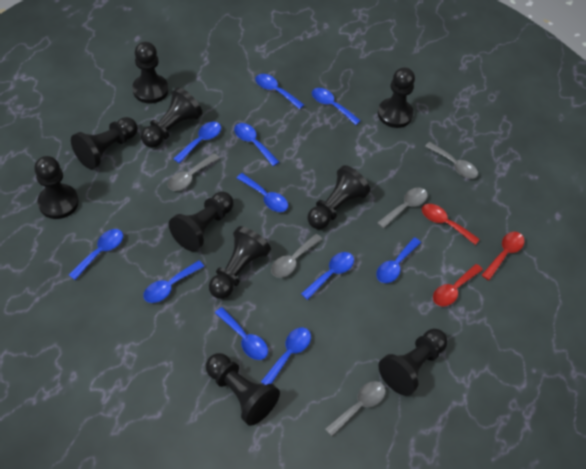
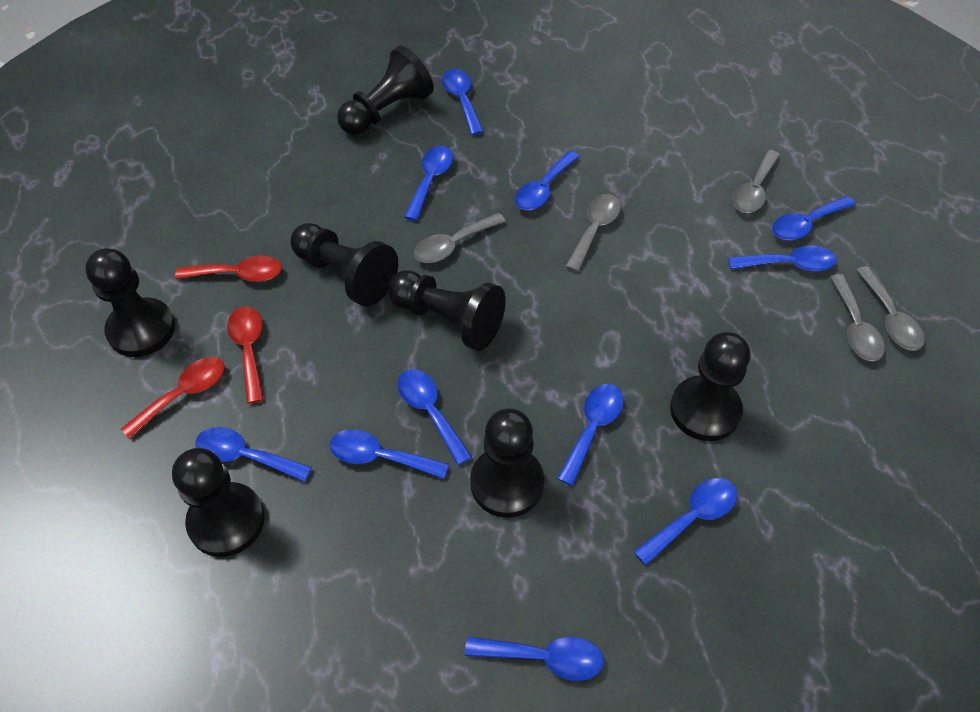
black pawn: 10 -> 7

